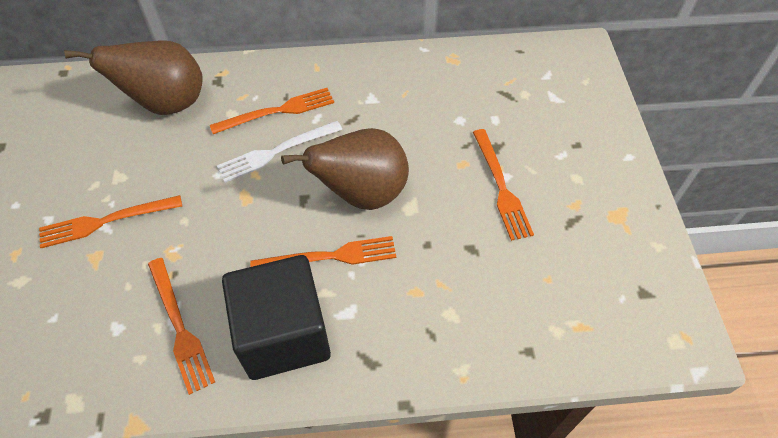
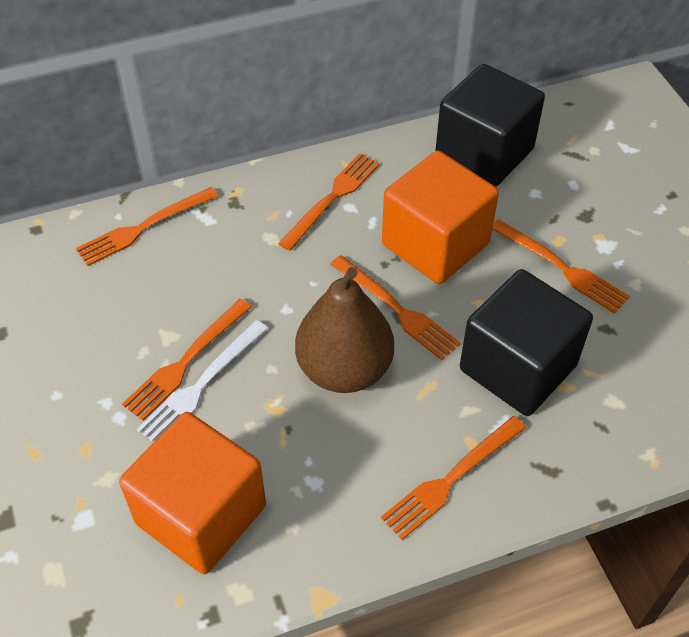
black cube: 1 -> 2
brown pear: 2 -> 1
orange cube: 0 -> 2
orange fork: 5 -> 6

